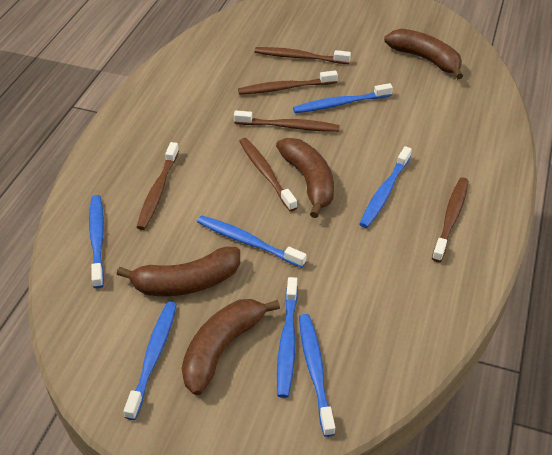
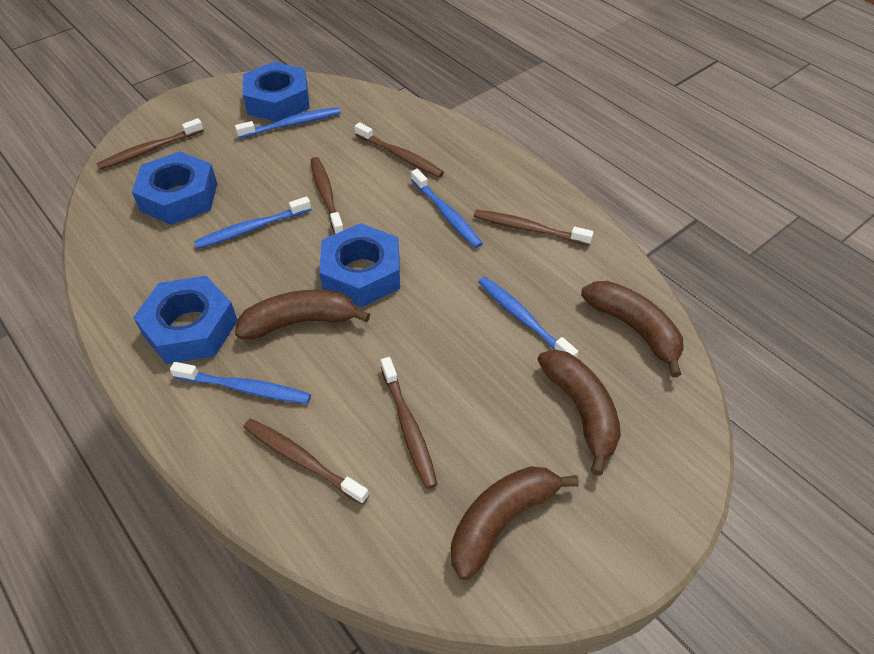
blue nut: 0 -> 4
blue toothbrush: 7 -> 5

